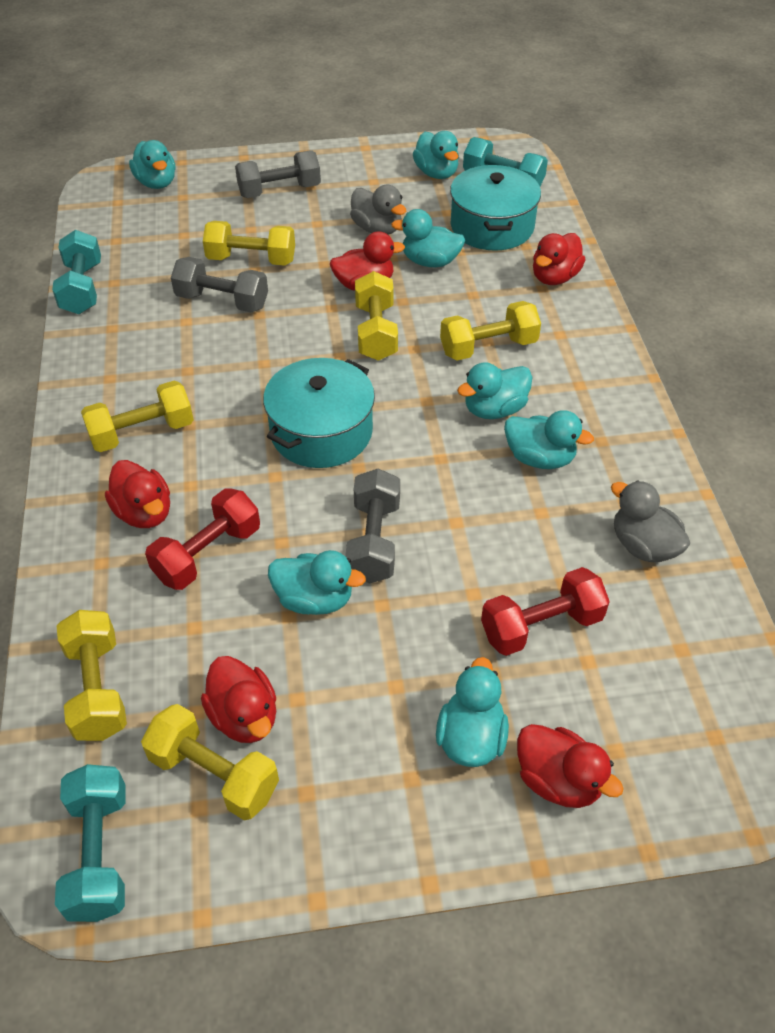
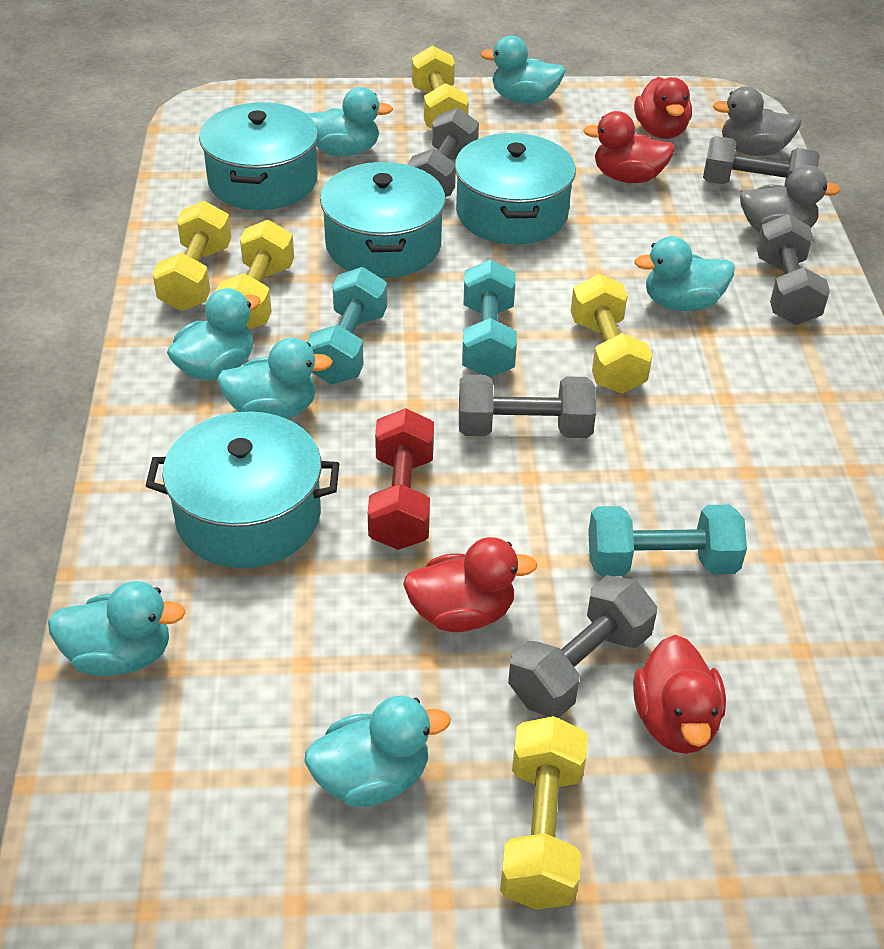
grey dumbbell: 3 -> 5
red duck: 5 -> 4
red dumbbell: 2 -> 1
turquoise pot: 2 -> 4
yellow dumbbell: 6 -> 5

